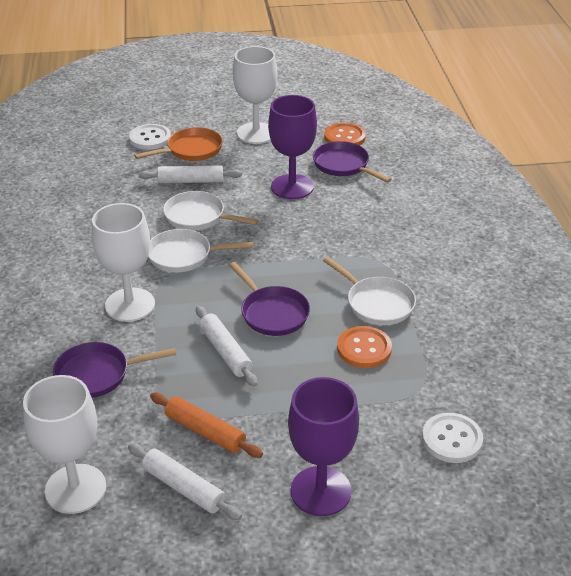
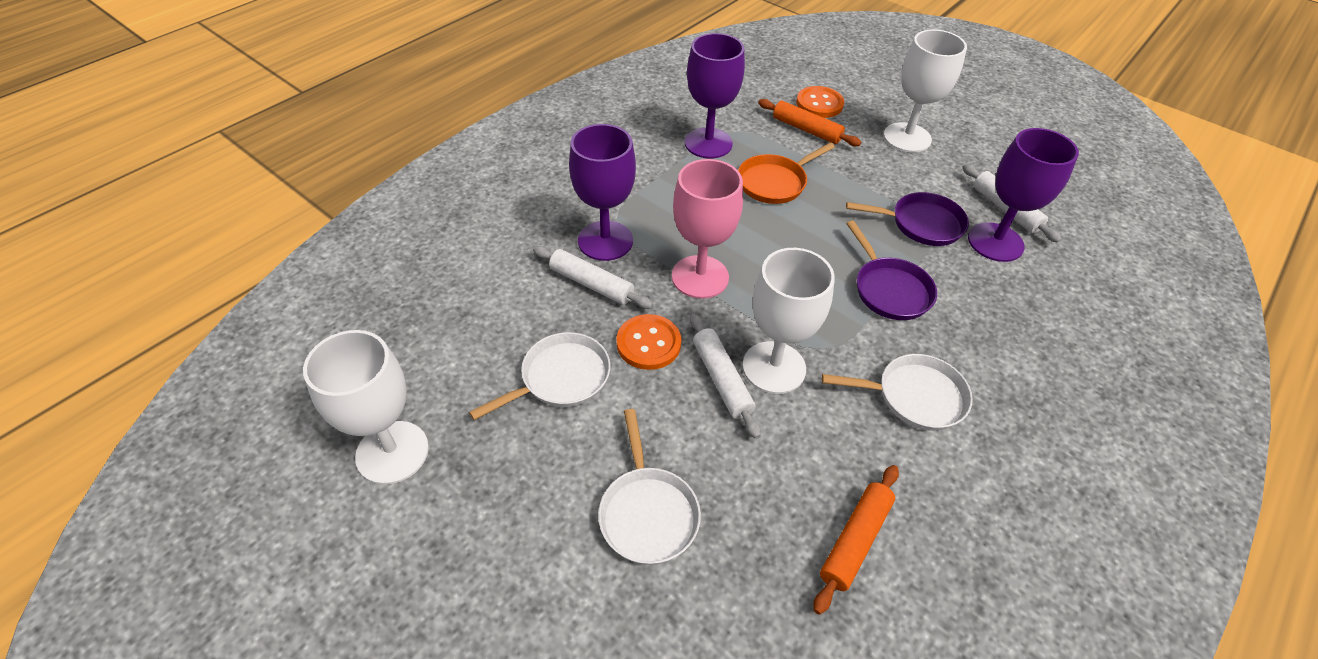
orange rolling pin: 1 -> 2
pink goblet: 0 -> 1
purple goblet: 2 -> 3
purple pan: 3 -> 2
white button: 2 -> 0

